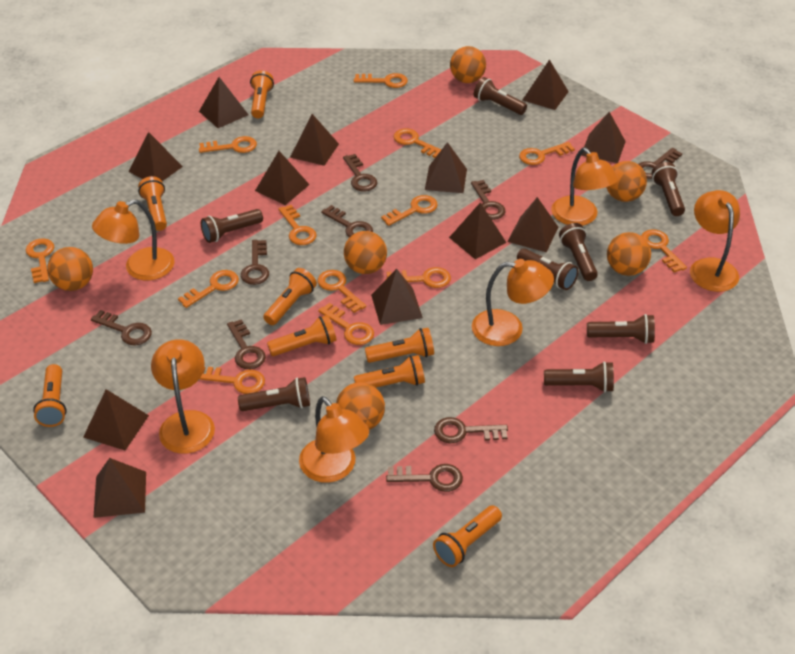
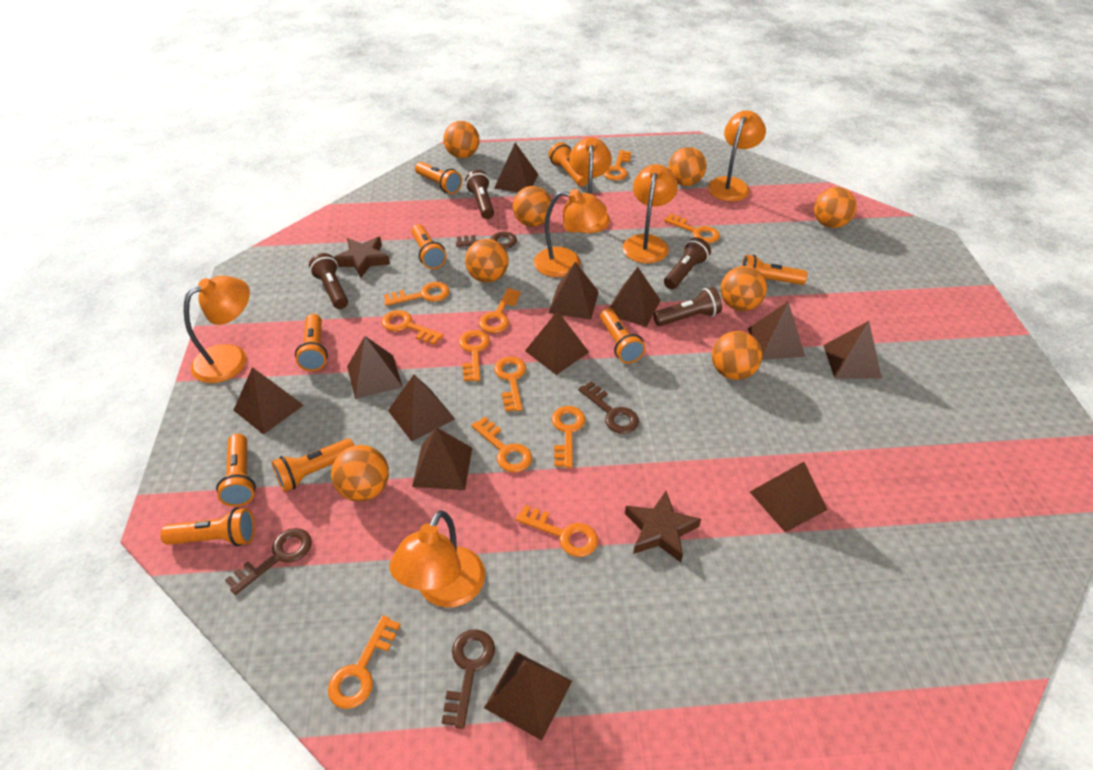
brown flashlight: 8 -> 4
brown key: 9 -> 4
brown star: 0 -> 2
orange ball: 6 -> 8
orange flashlight: 8 -> 9
orange key: 13 -> 11

